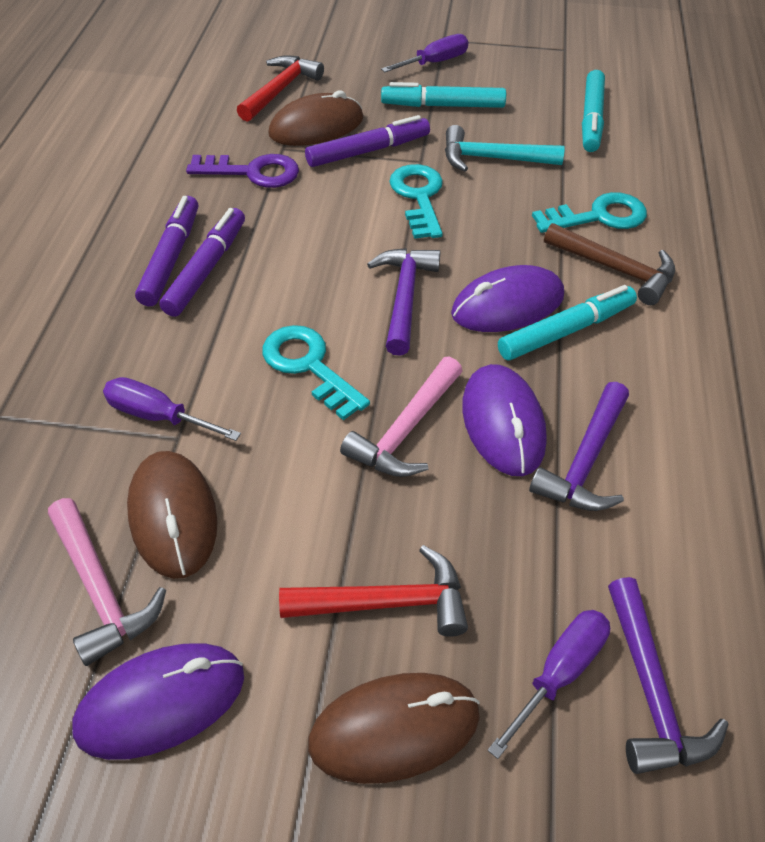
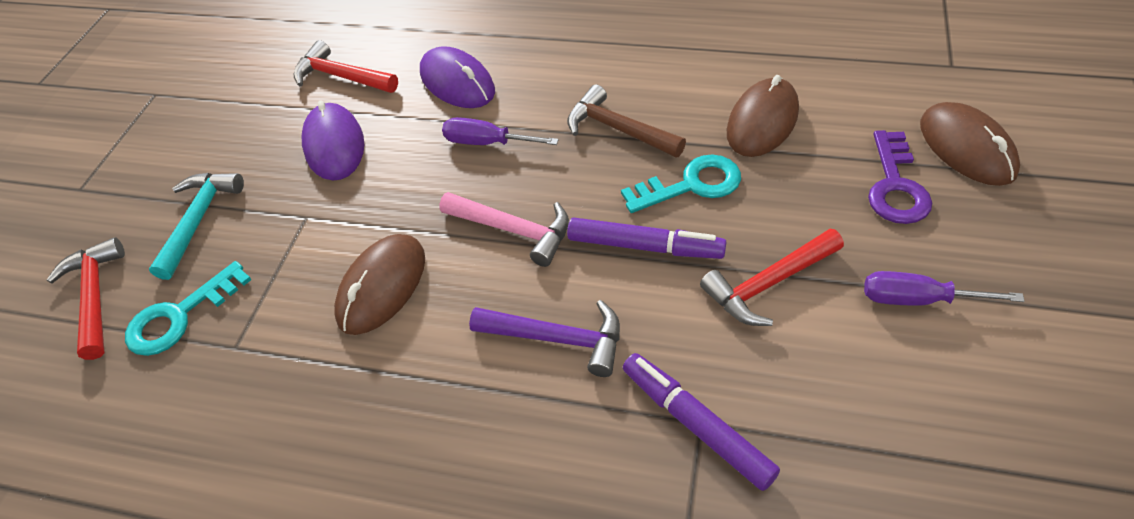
pink hammer: 2 -> 1
purple hammer: 3 -> 1
purple marker: 3 -> 2
purple mouse: 3 -> 2
purple screwdriver: 3 -> 2
red hammer: 2 -> 3
turquoise key: 3 -> 2
turquoise marker: 3 -> 0

